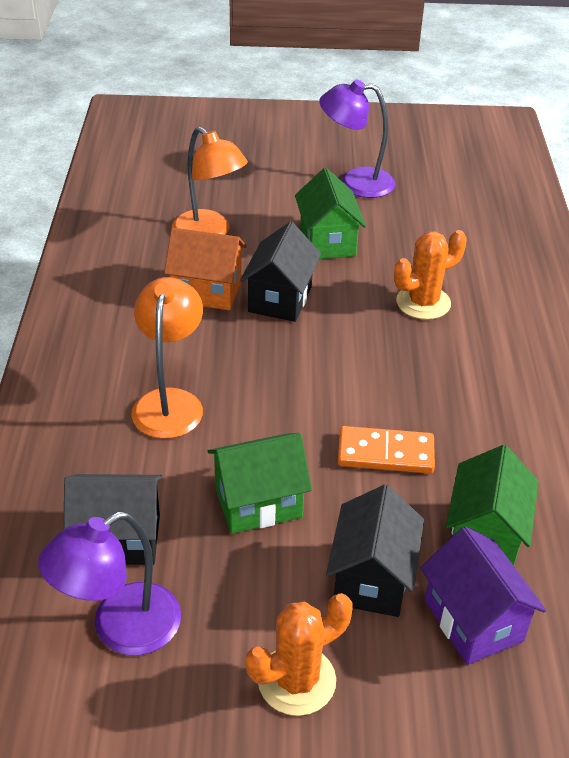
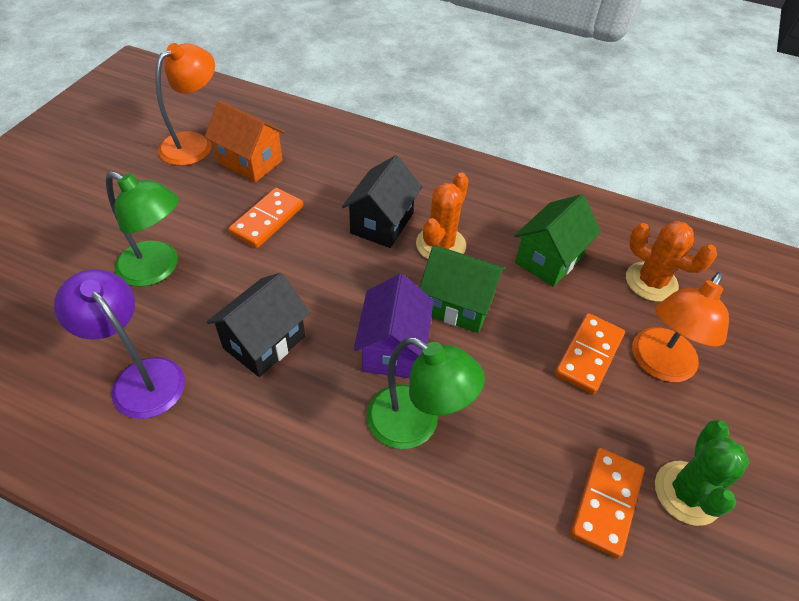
black house: 3 -> 2
green cactus: 0 -> 1
green house: 3 -> 2
green lamp: 0 -> 2
orange domino: 1 -> 3
purple lamp: 2 -> 1

